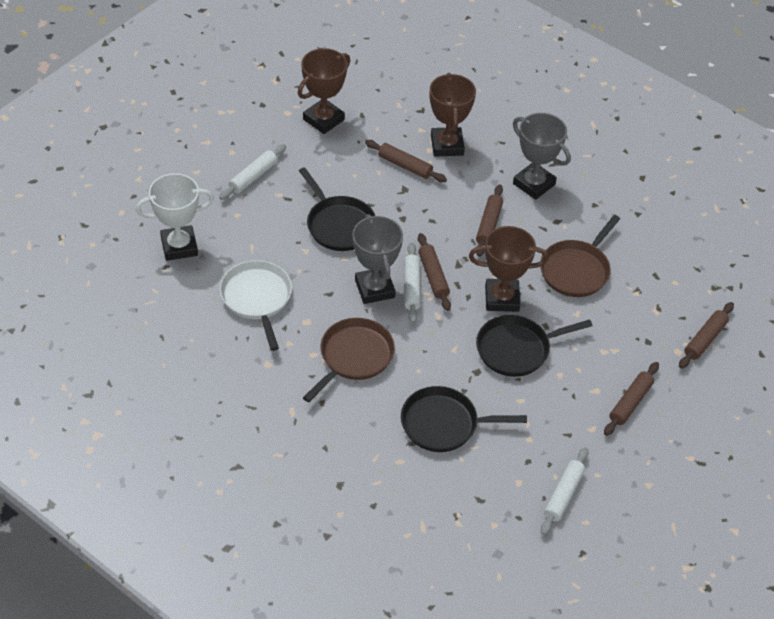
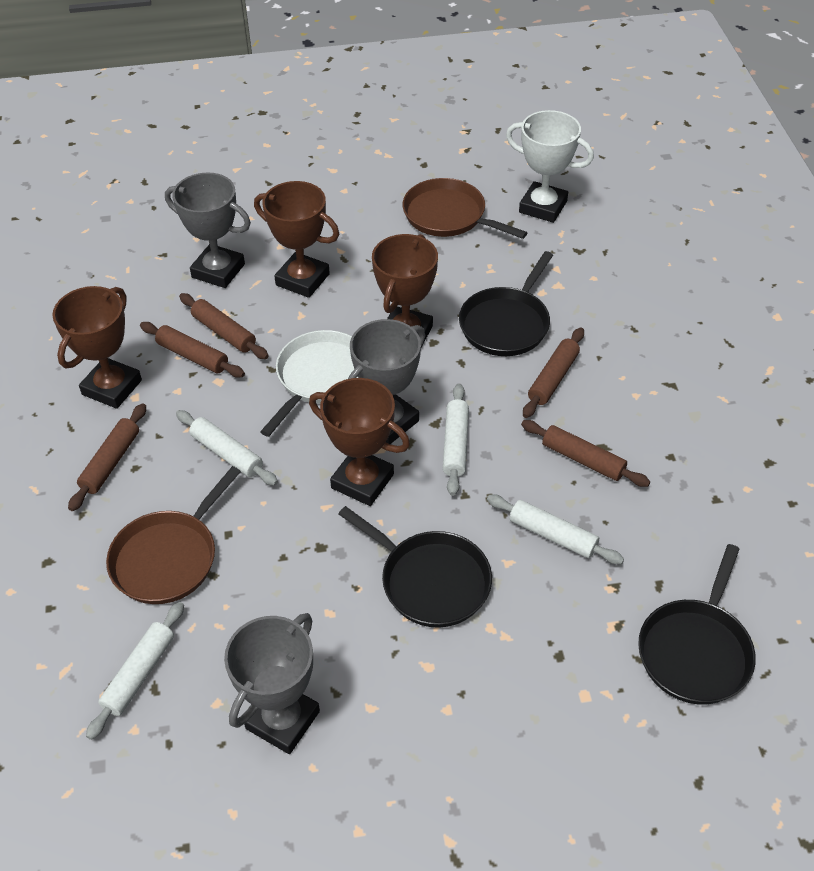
brown trophy: 3 -> 4
grey trophy: 2 -> 3
white rolling pin: 3 -> 4

